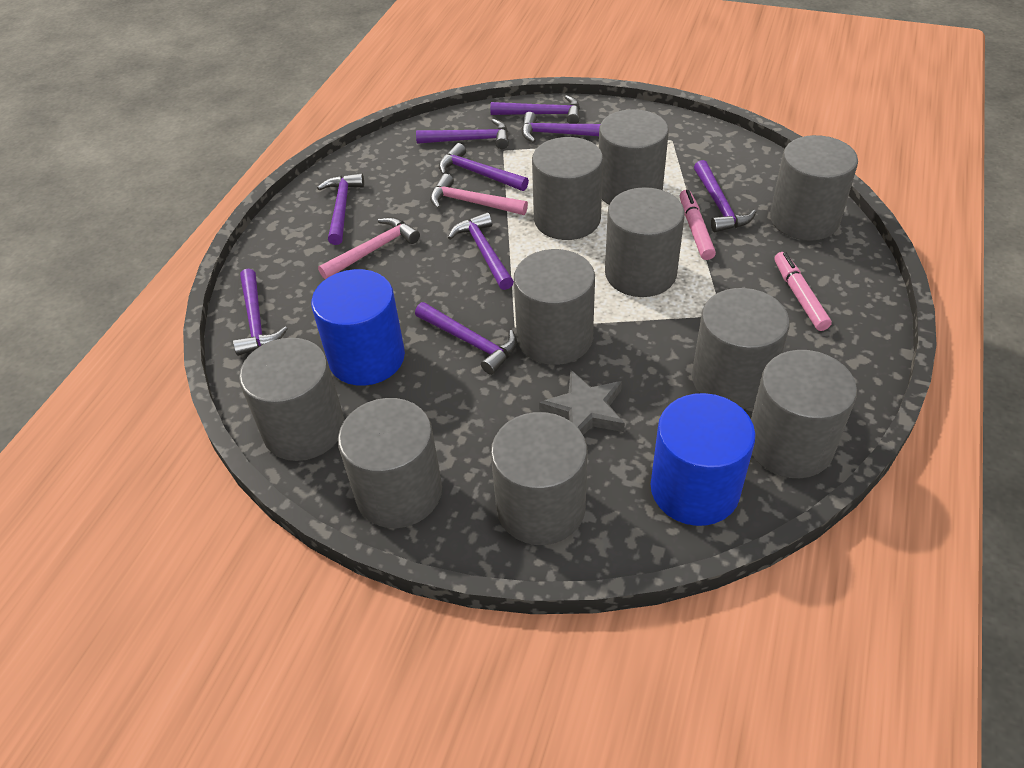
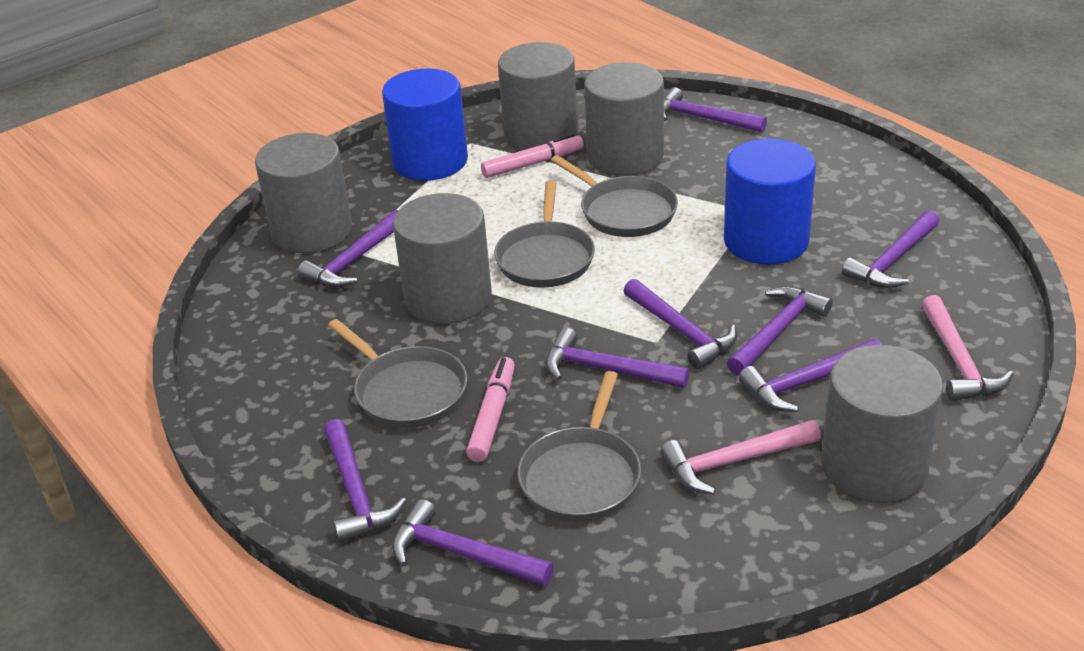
grey cylinder: 10 -> 5
grey pan: 0 -> 4
grey star: 1 -> 0

